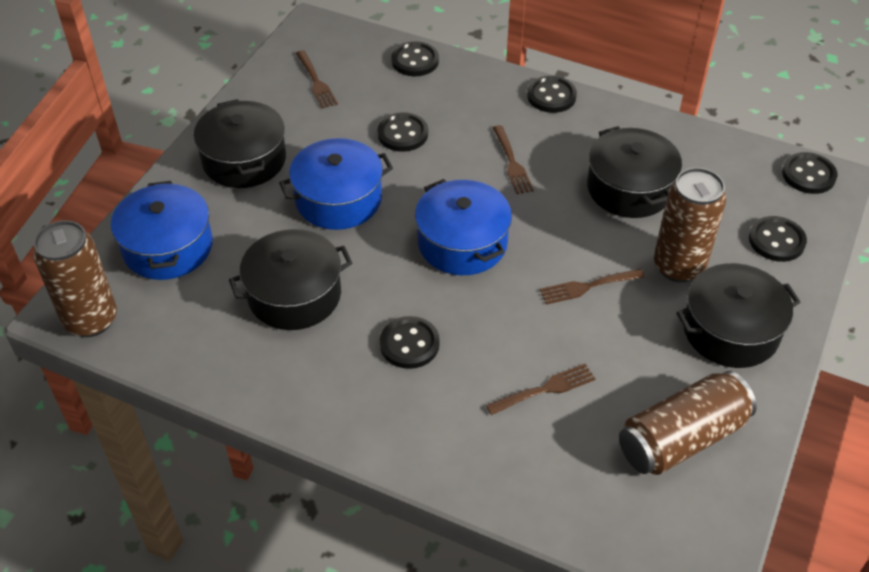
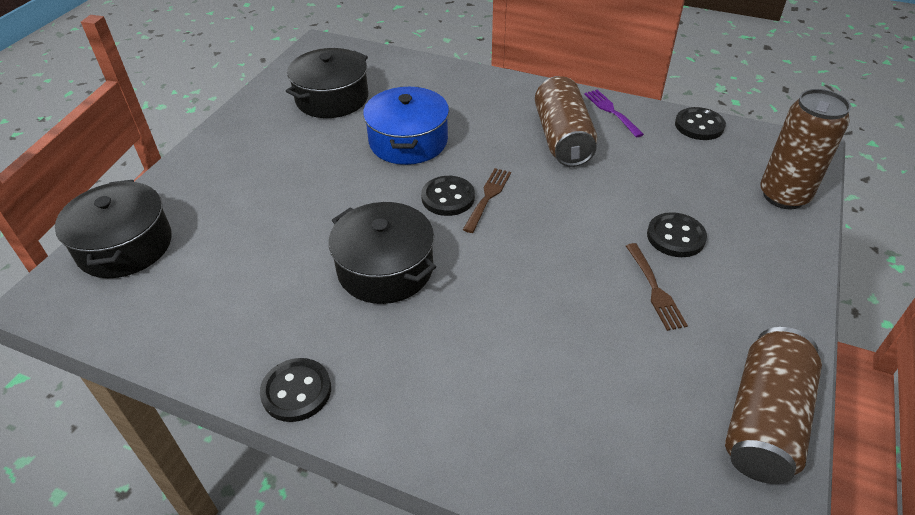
black button: 6 -> 4
black pot: 4 -> 3
blue pot: 3 -> 1
brown fork: 4 -> 2
purple fork: 0 -> 1

